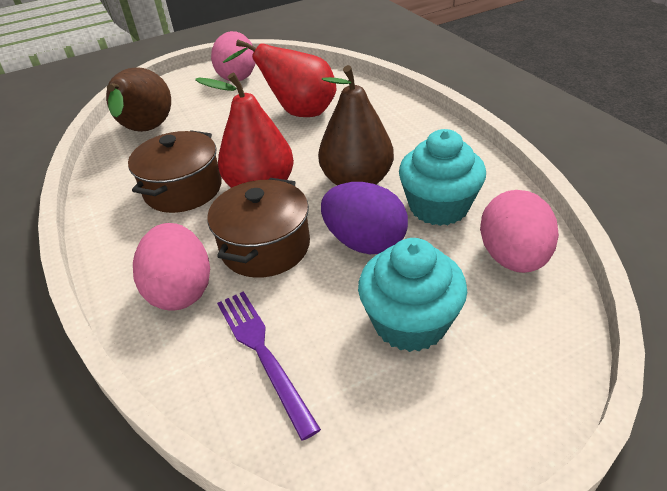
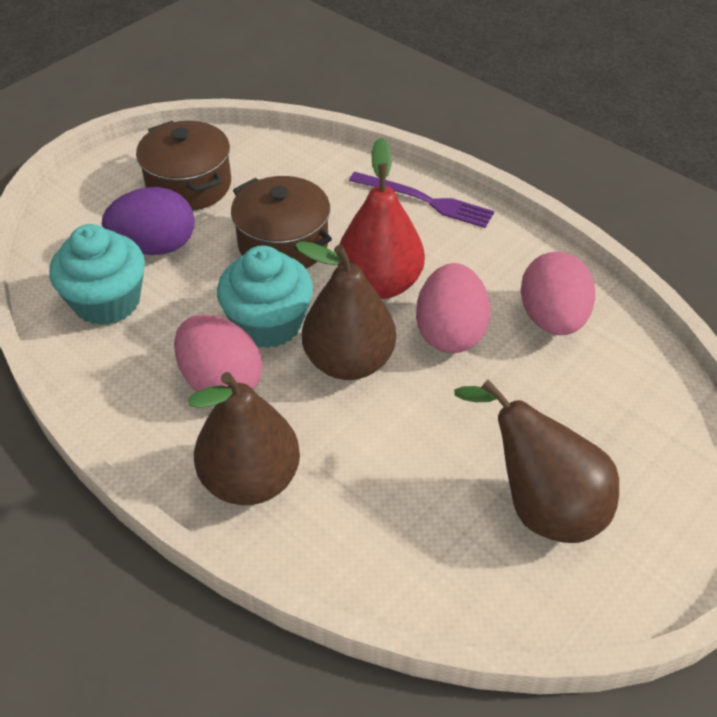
brown pear: 2 -> 3
red pear: 2 -> 1

